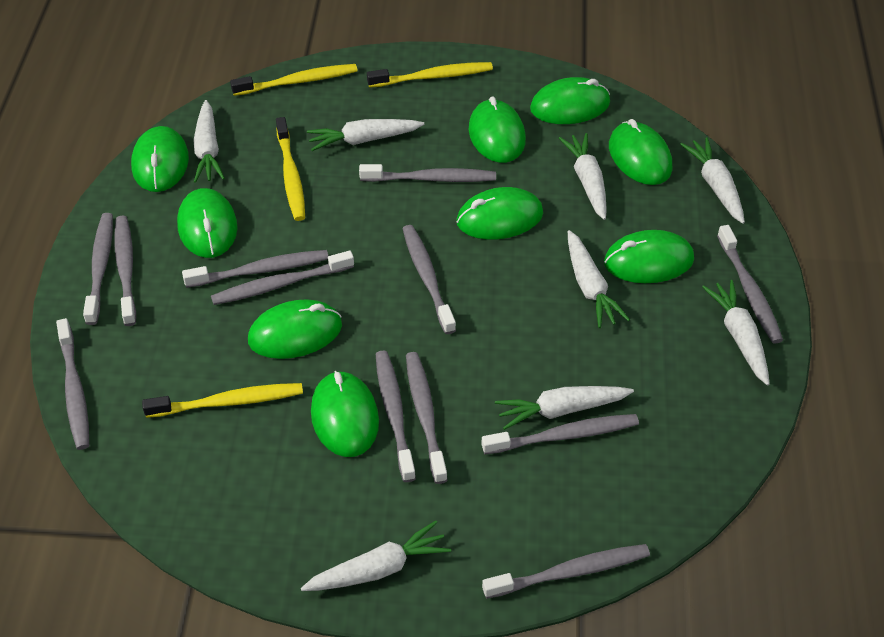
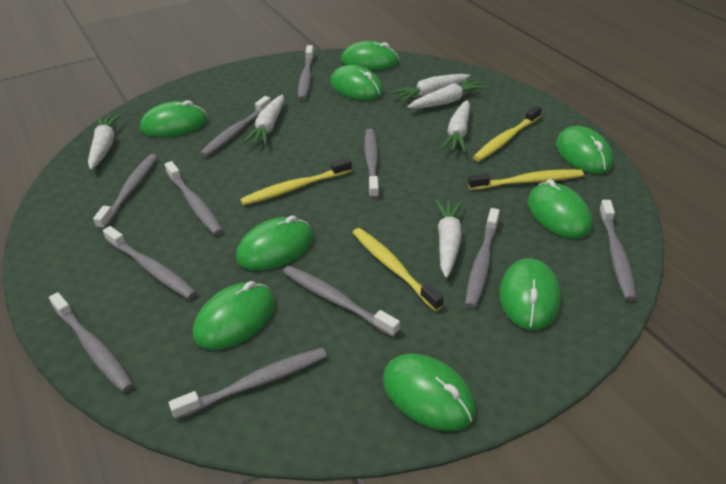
grey toothbrush: 12 -> 11
white carrot: 8 -> 6

